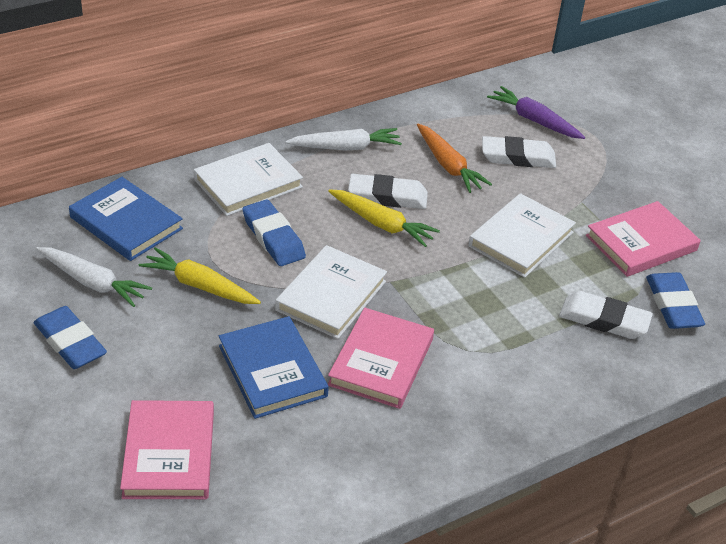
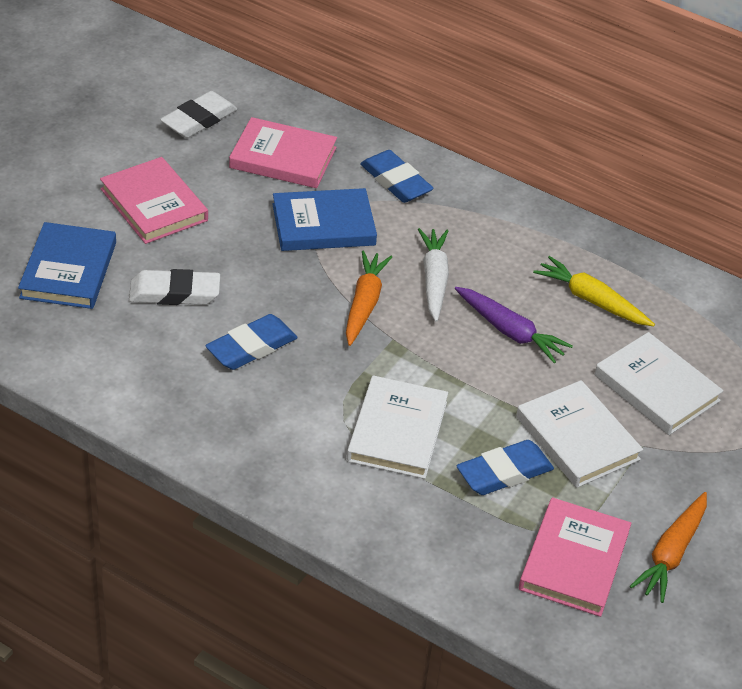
orange carrot: 1 -> 2
white carrot: 2 -> 1
white eraser: 3 -> 2
yellow carrot: 2 -> 1

